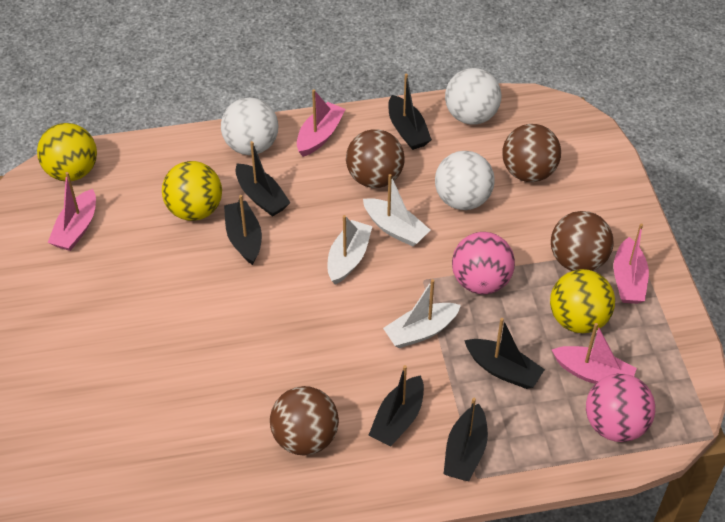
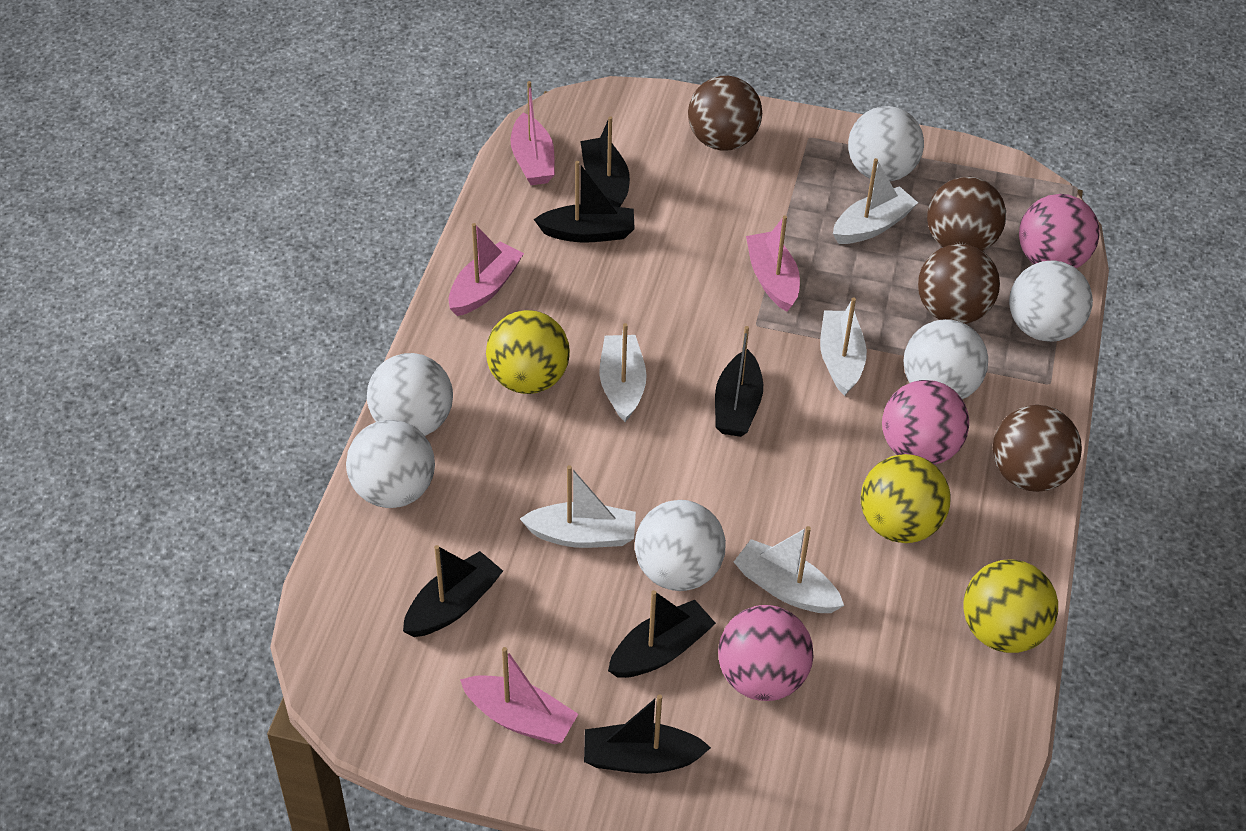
pink ball: 2 -> 3
white ball: 3 -> 6
white boat: 3 -> 5

